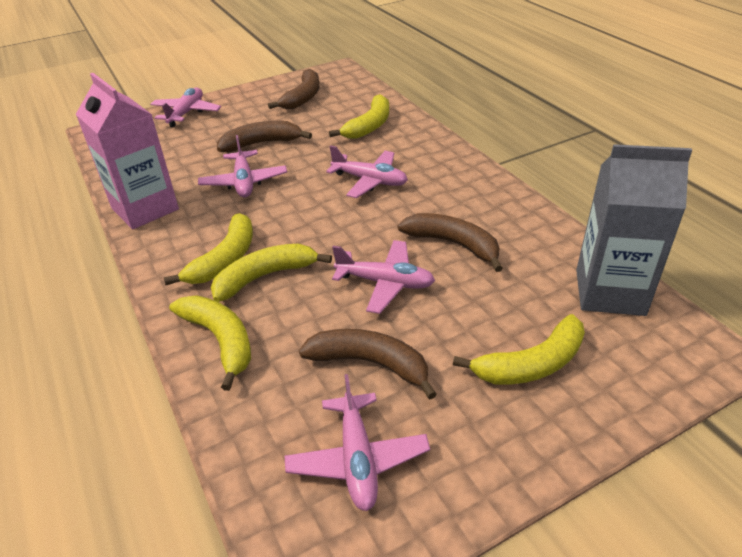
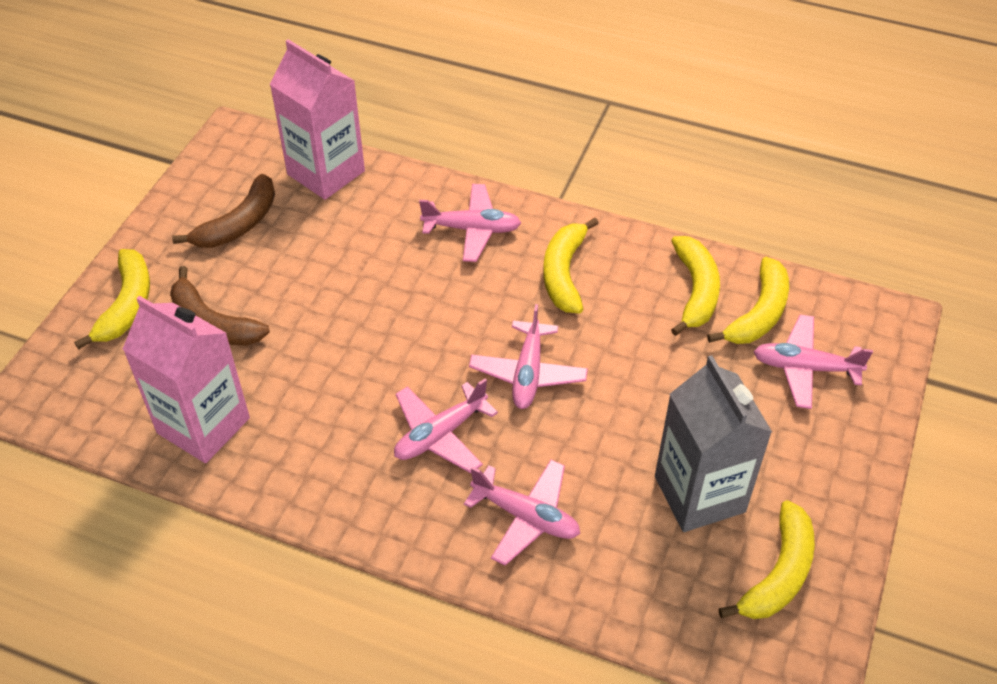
brown banana: 4 -> 2
pink carton: 1 -> 2

